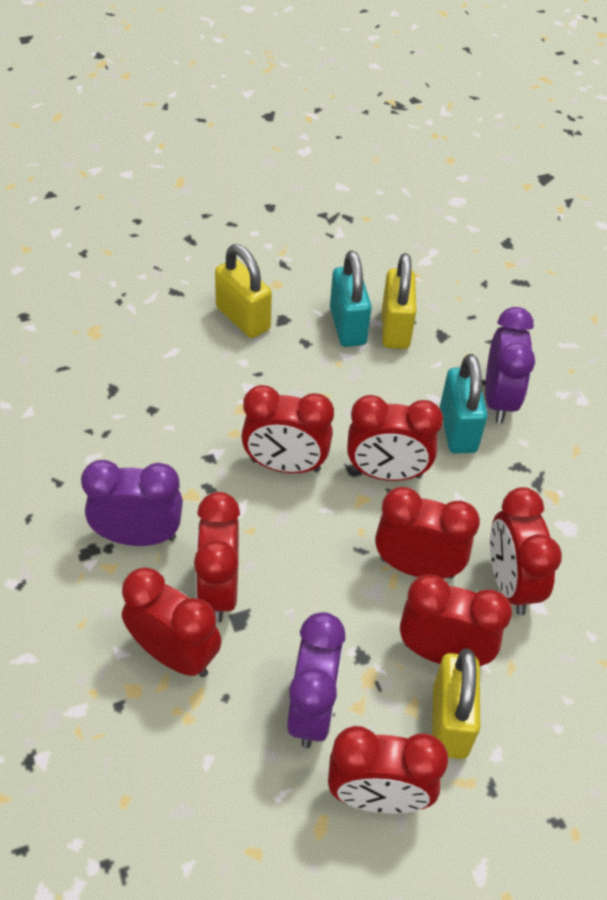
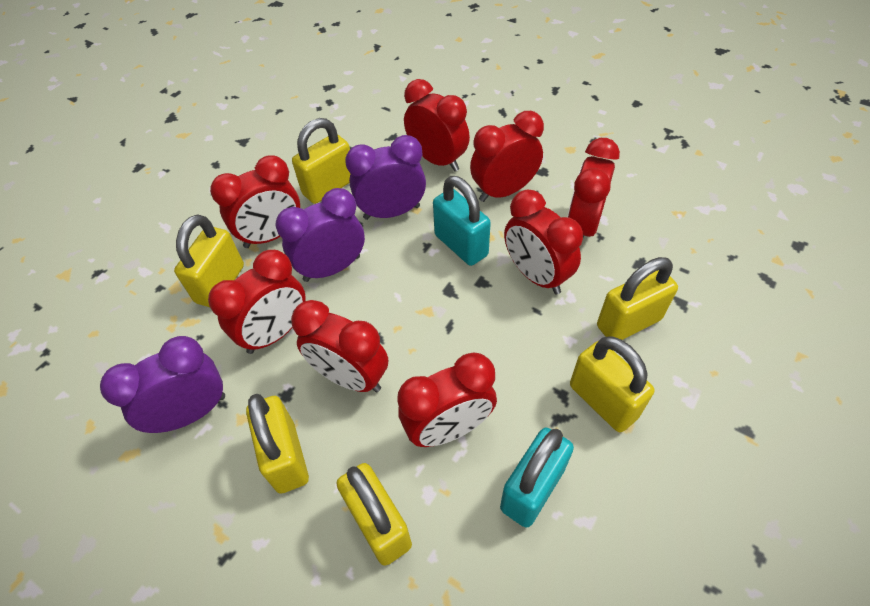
yellow padlock: 3 -> 6

